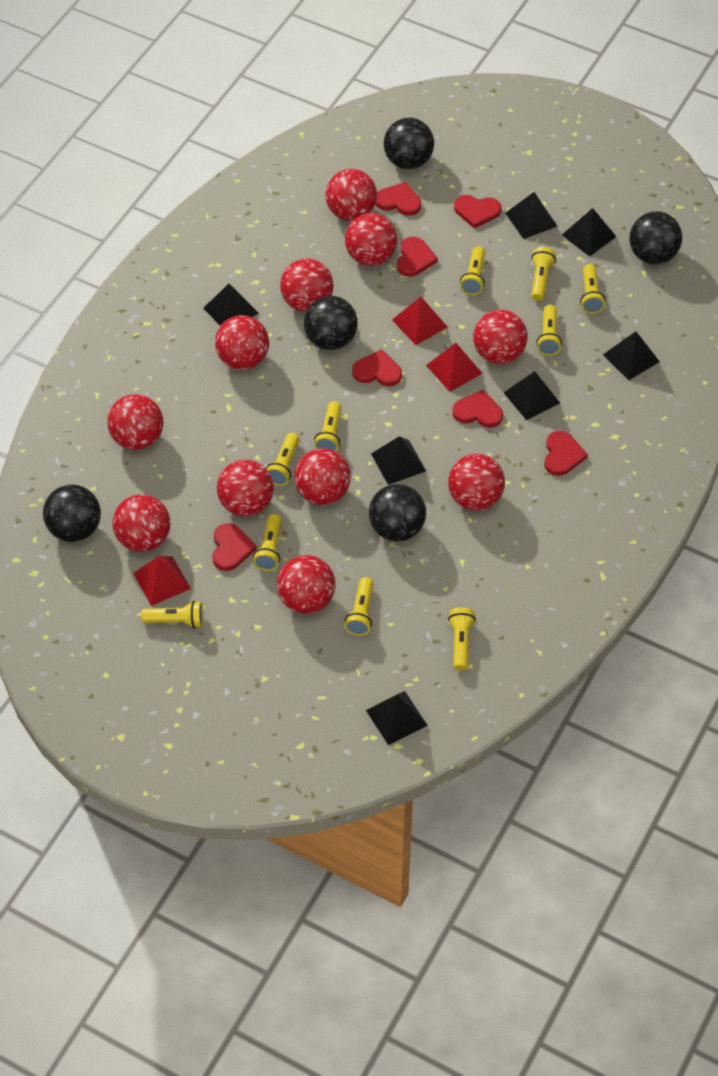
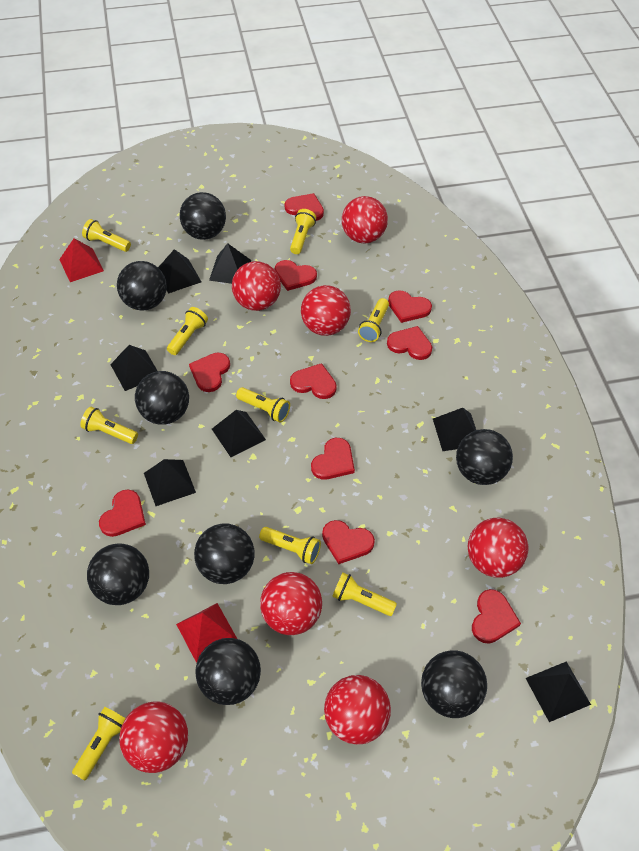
black ball: 5 -> 8
red ball: 11 -> 7
red heart: 7 -> 10
red pyramid: 3 -> 2
yellow flashlight: 10 -> 9

